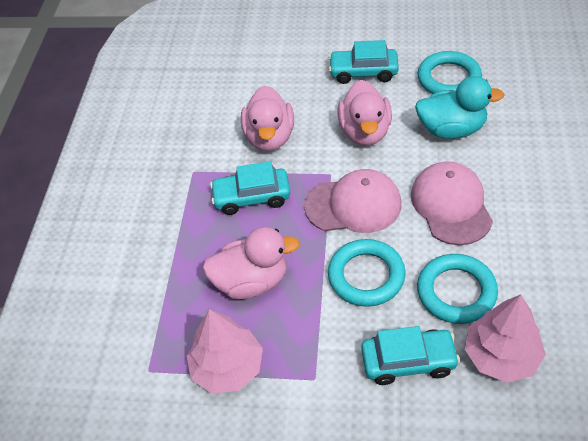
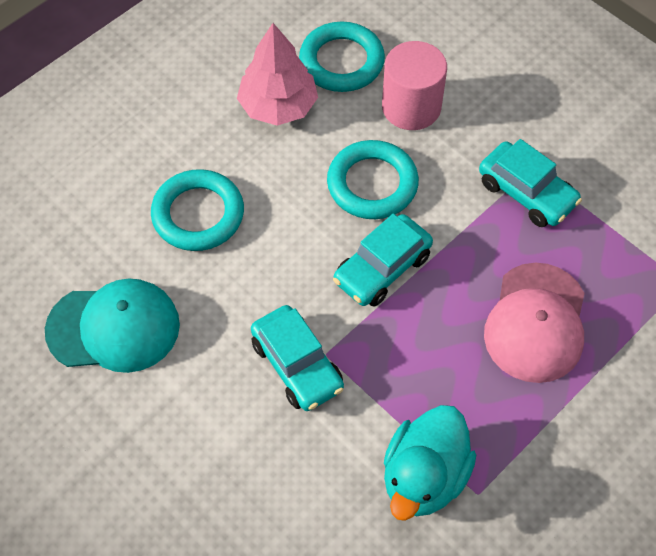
pink cap: 2 -> 1
pink cylinder: 0 -> 1
pink duck: 3 -> 0
pink tree: 2 -> 1
turquoise cap: 0 -> 1

